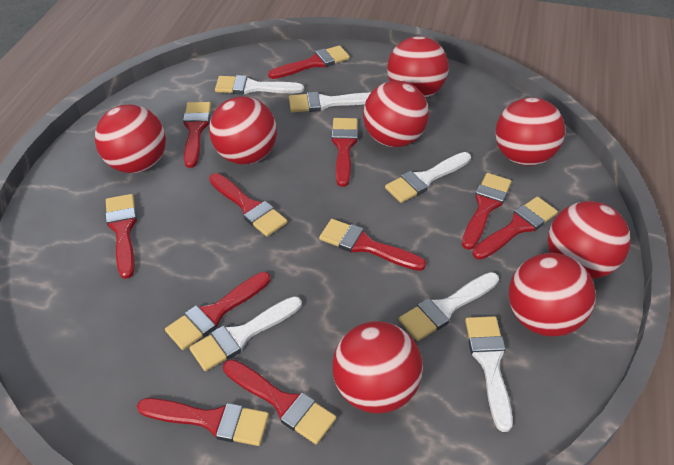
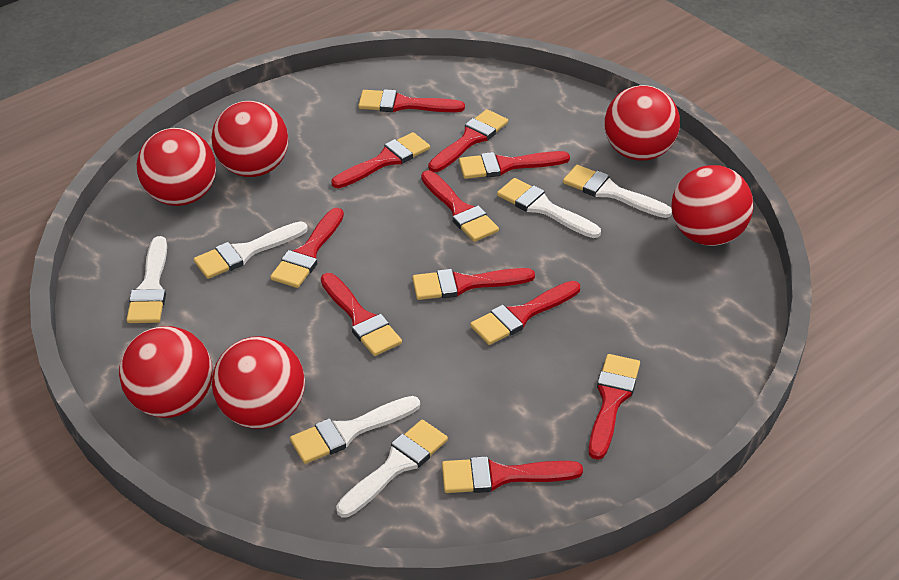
red ball: 8 -> 6

